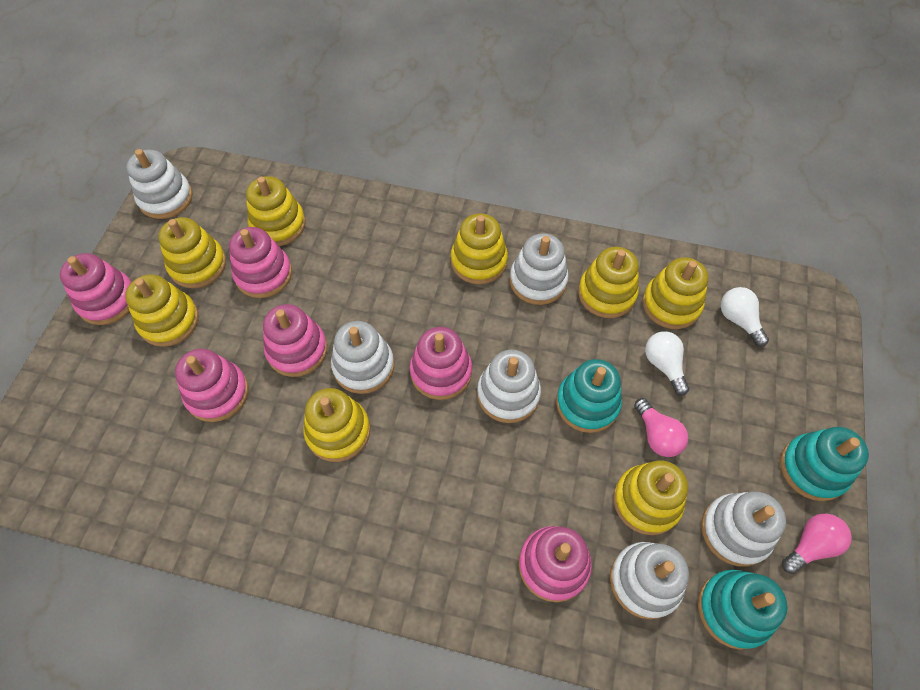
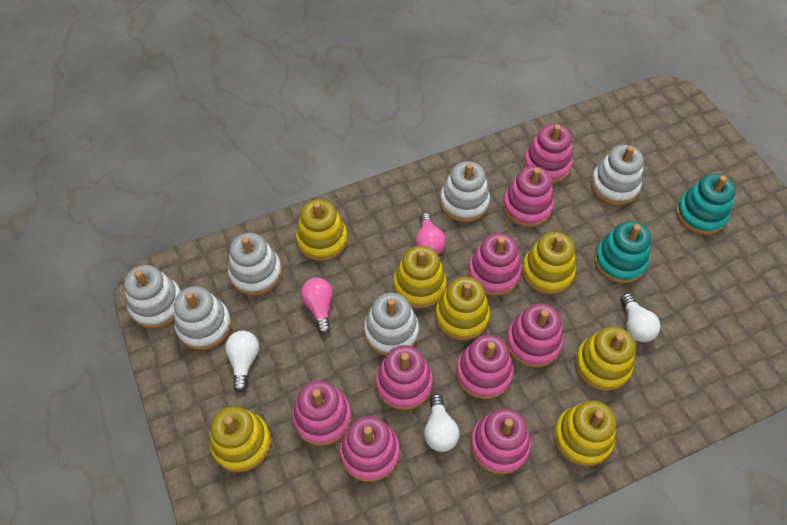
pink stacking toy: 6 -> 9
turquoise stacking toy: 3 -> 2
white light bulb: 2 -> 3
yellow stacking toy: 8 -> 7

